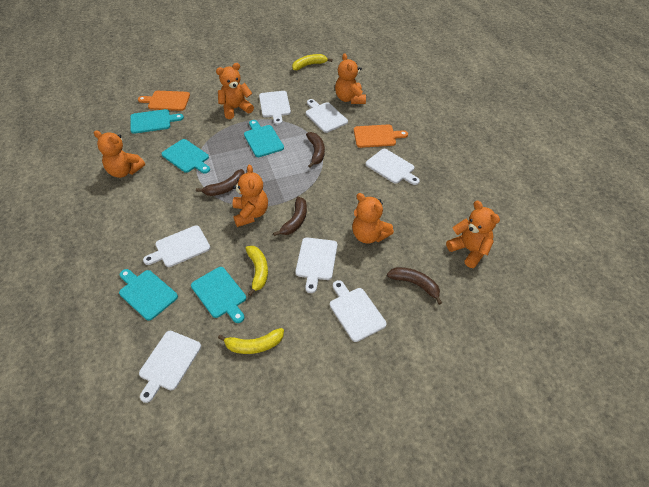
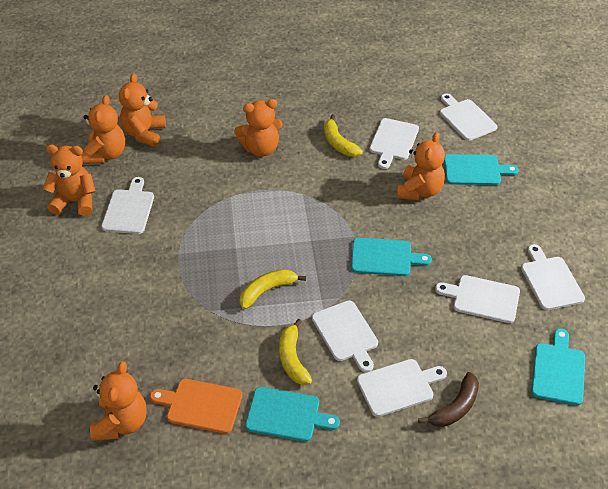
brown banana: 4 -> 1
orange cutting board: 2 -> 1
turquoise cutting board: 5 -> 4

